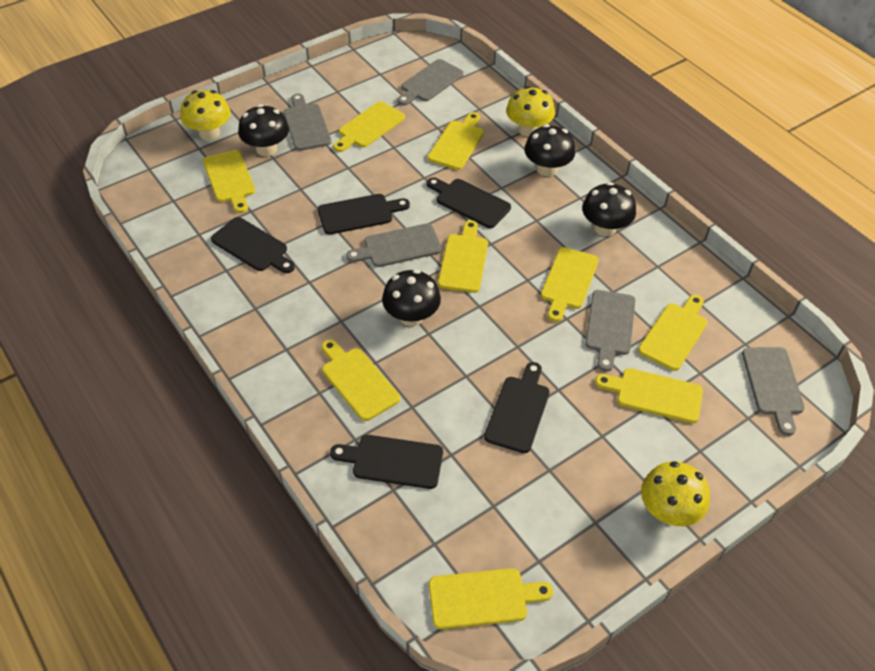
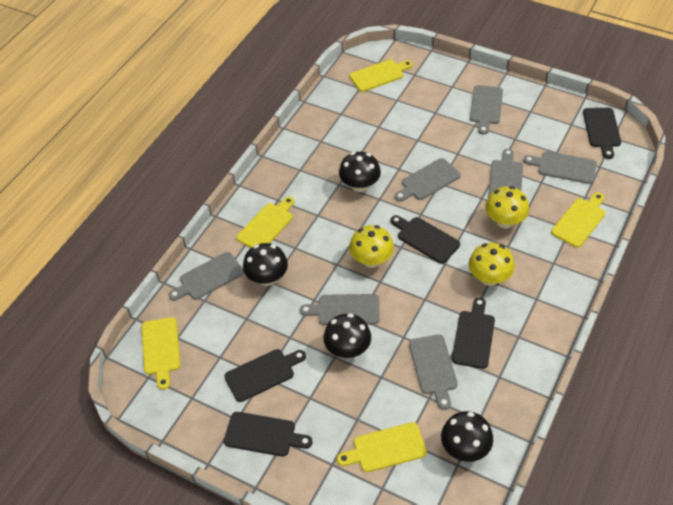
grey cutting board: 5 -> 7
yellow cutting board: 9 -> 5

